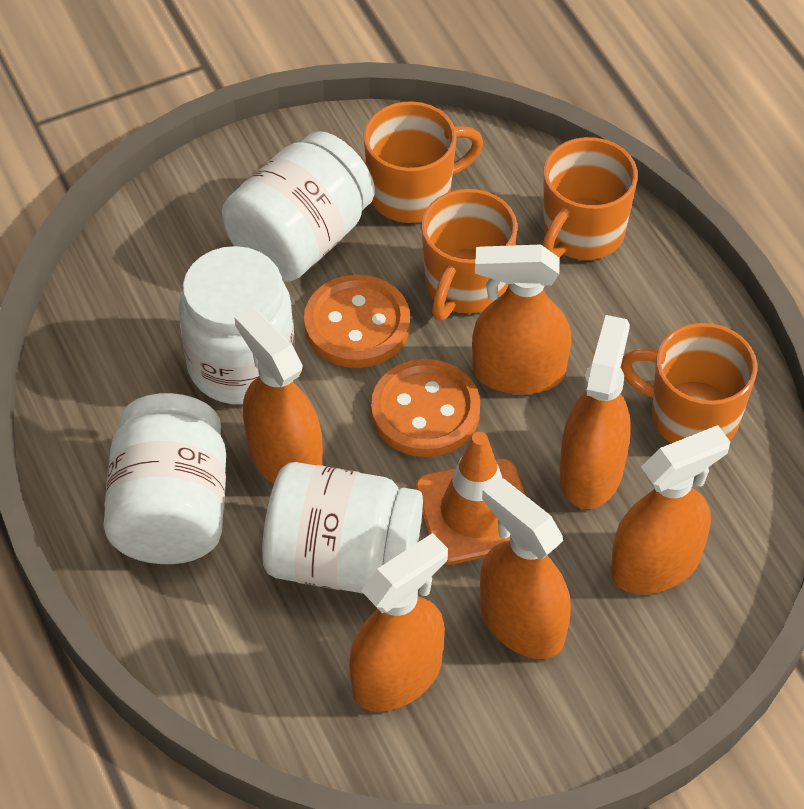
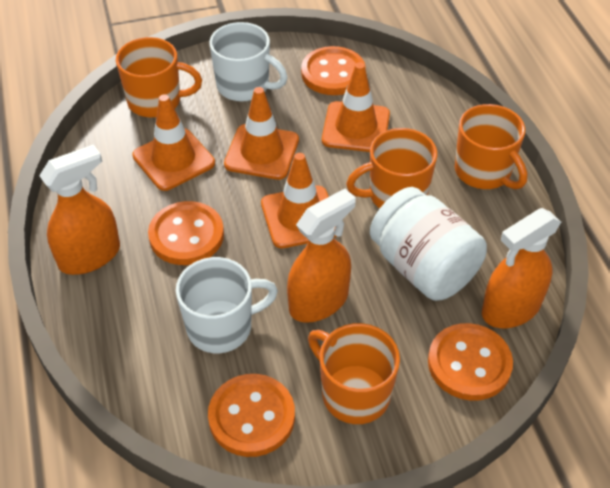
orange button: 2 -> 4
orange spray bottle: 6 -> 3
orange traffic cone: 1 -> 4
white jar: 4 -> 1
white mug: 0 -> 2

